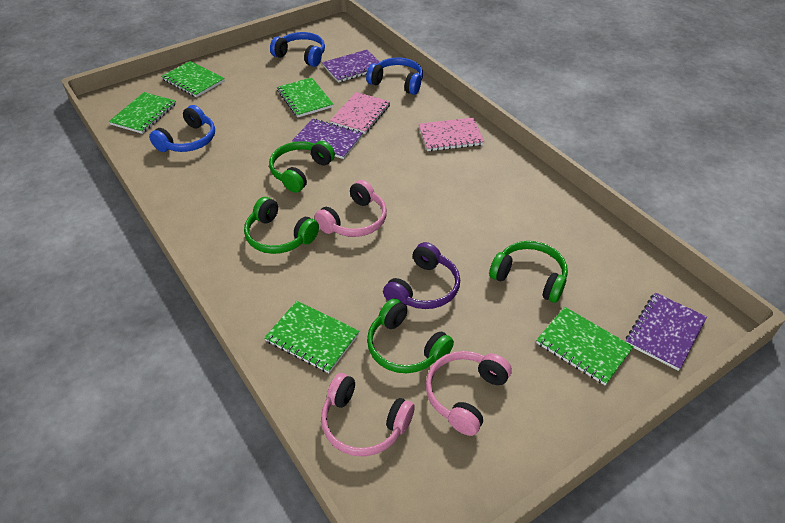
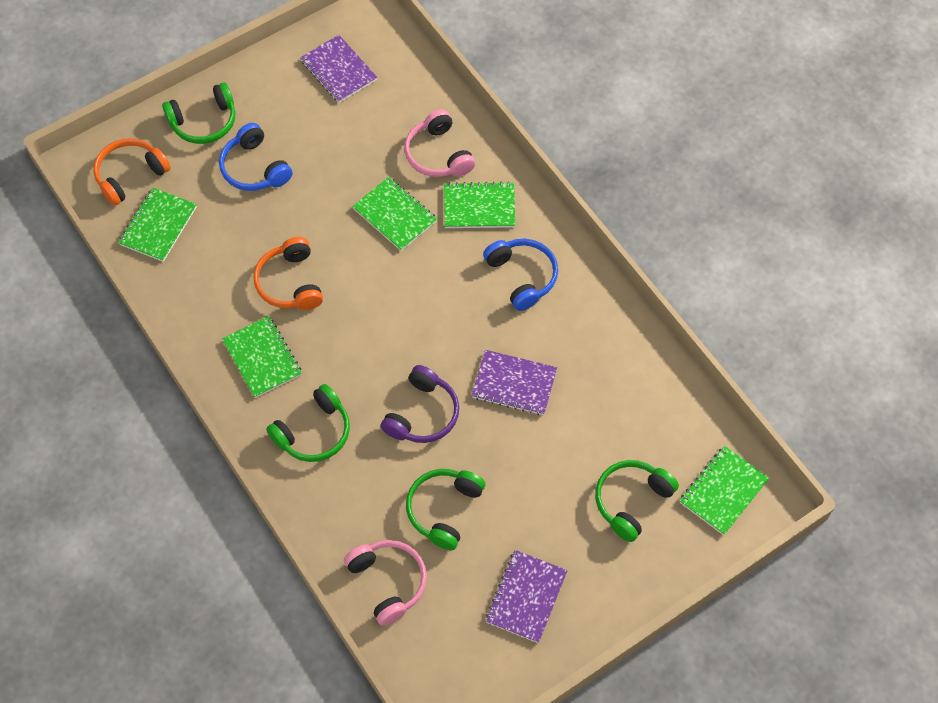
blue headphones: 3 -> 2
orange headphones: 0 -> 2
pink headphones: 3 -> 2
pink notebook: 2 -> 0

